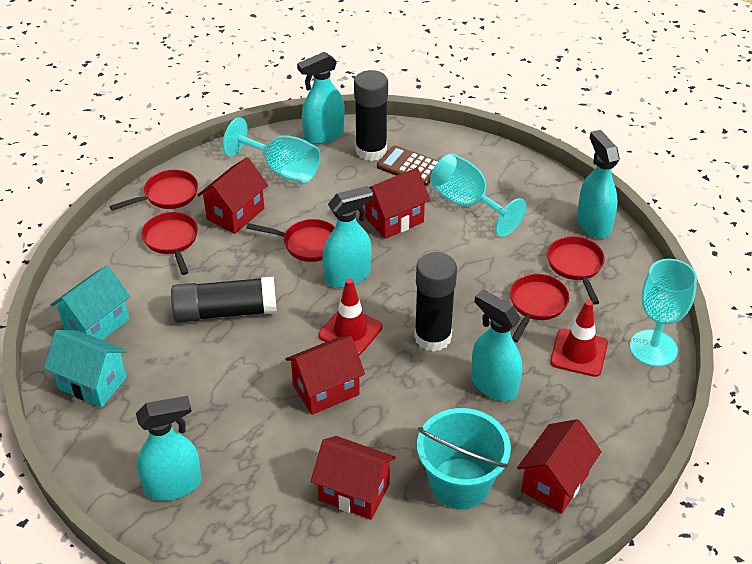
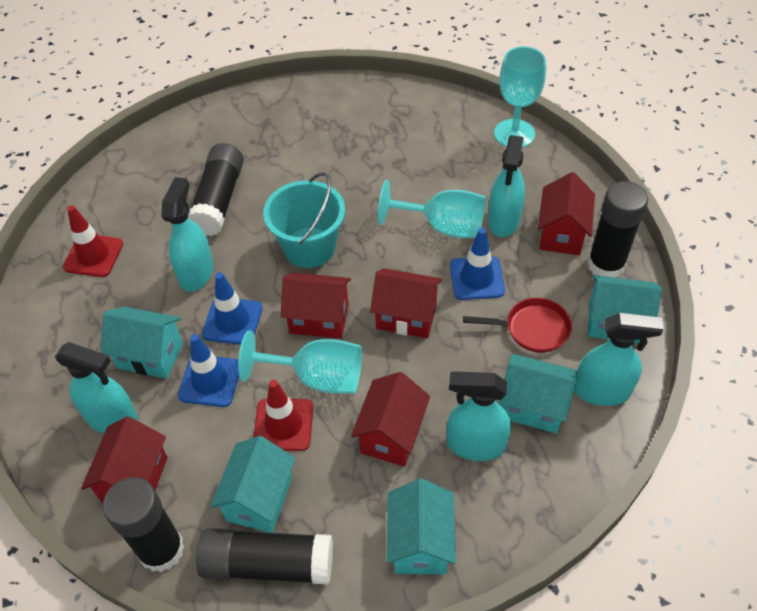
black glue stick: 3 -> 4
blue traffic cone: 0 -> 3
brown calculator: 1 -> 0
red pan: 5 -> 1
turquoise house: 2 -> 5

